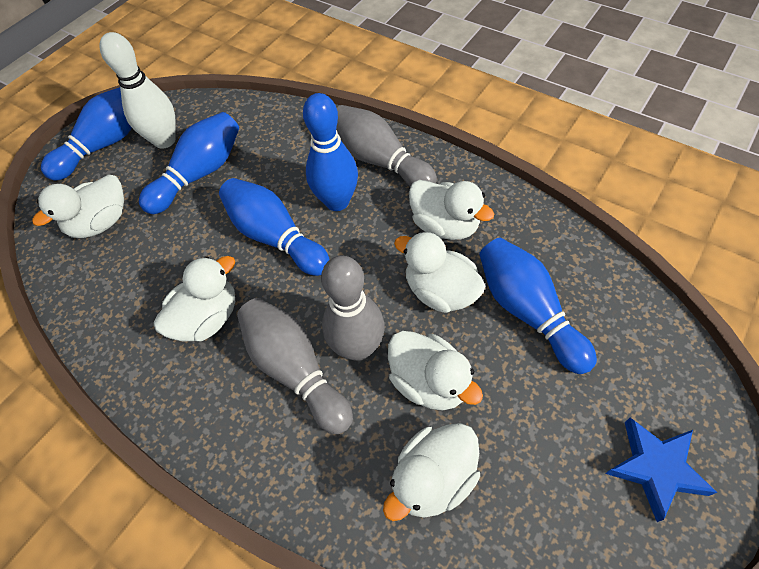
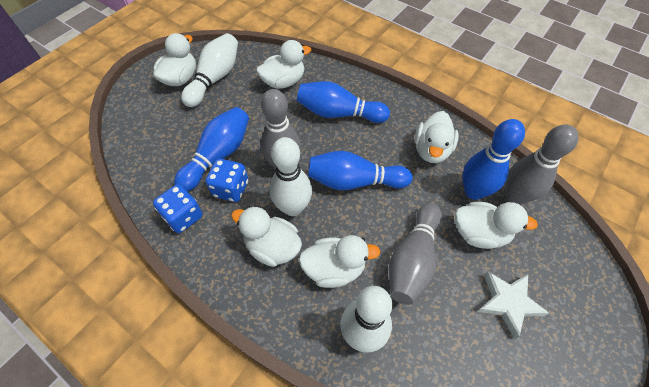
blue bowling pin: 5 -> 4
blue dice: 0 -> 2
blue star: 1 -> 0
white bowling pin: 1 -> 3
white star: 0 -> 1

